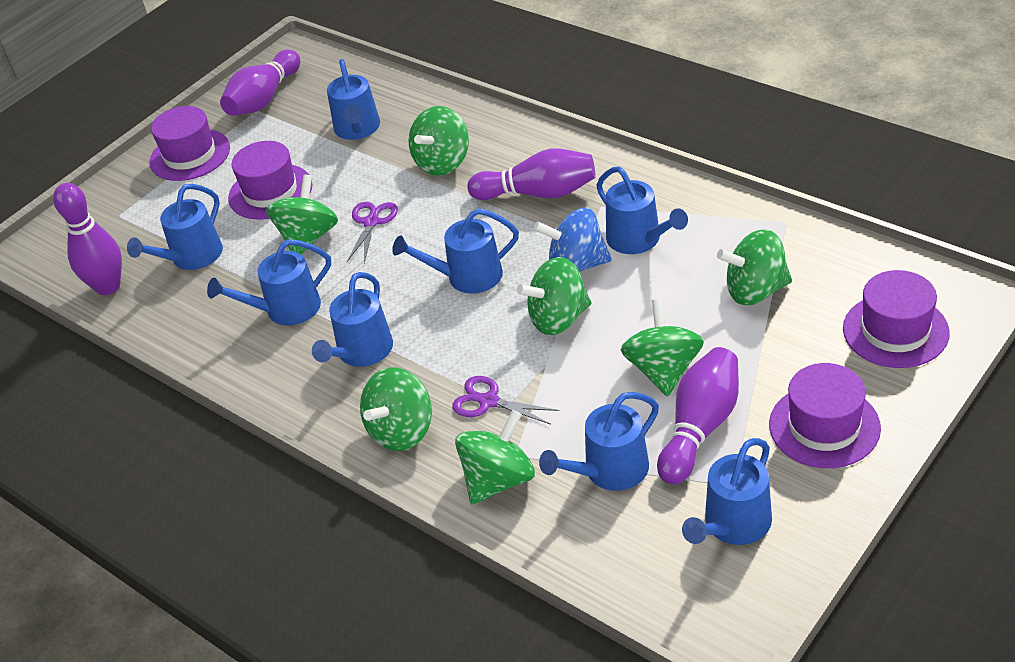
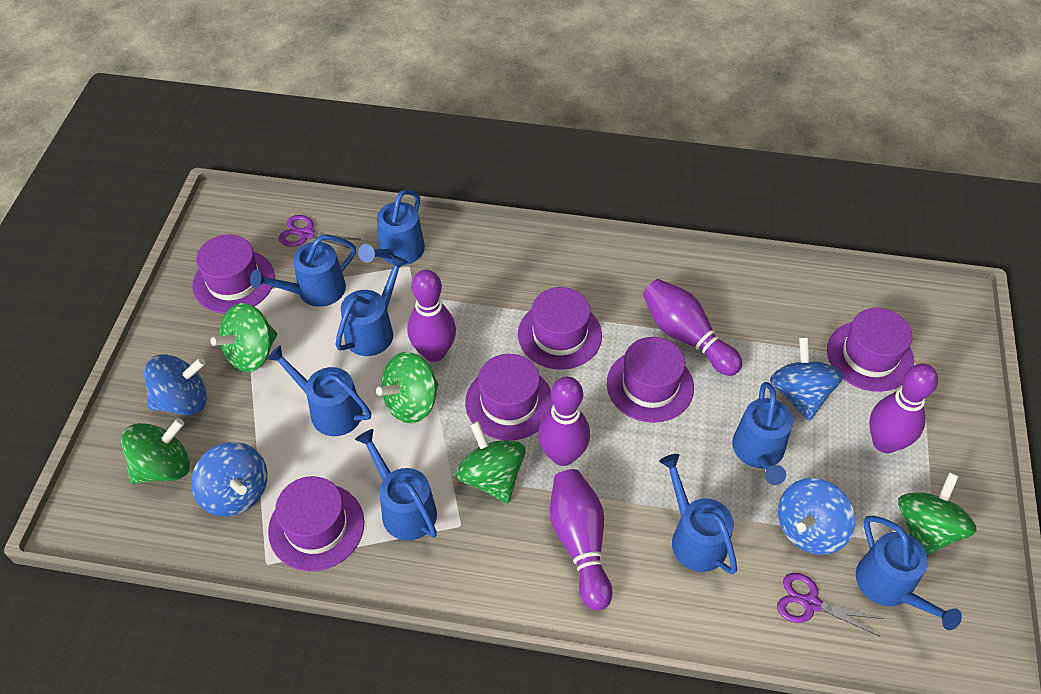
blue spinning top: 1 -> 4
green spinning top: 7 -> 5
purple bowling pin: 4 -> 5
purple hat: 4 -> 6

